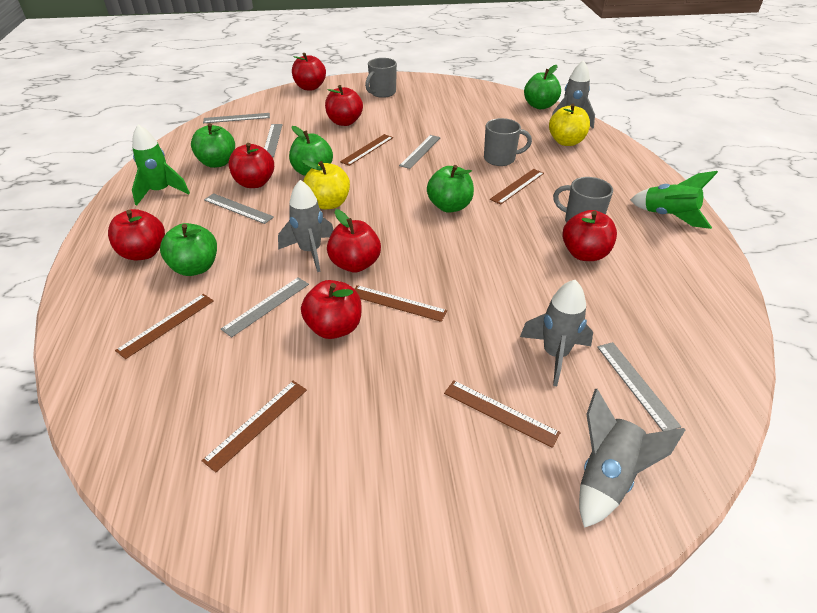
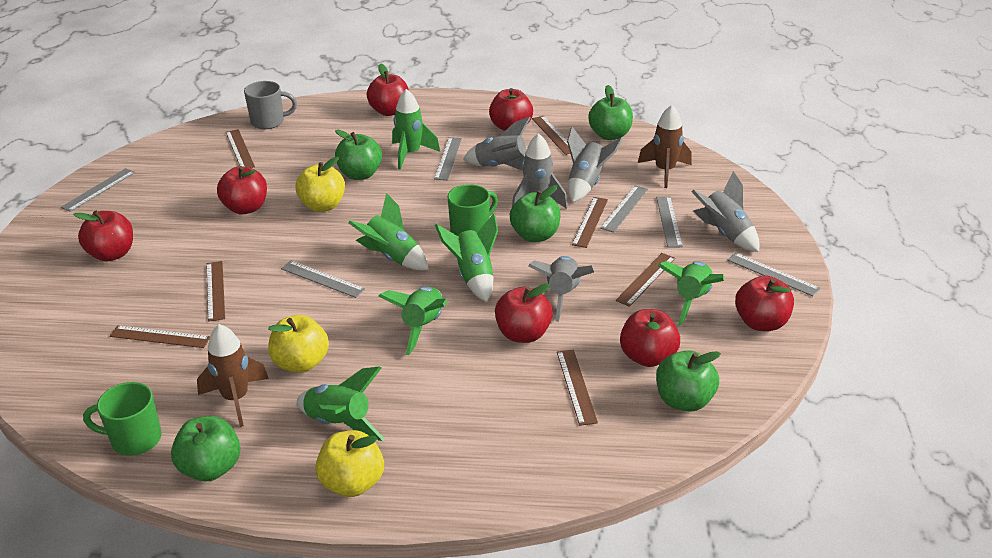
brown rocket: 0 -> 2
brown ruler: 6 -> 7
green mug: 0 -> 2
green rocket: 2 -> 6
grey mug: 3 -> 1
grey rocket: 4 -> 5
yellow apple: 2 -> 3

